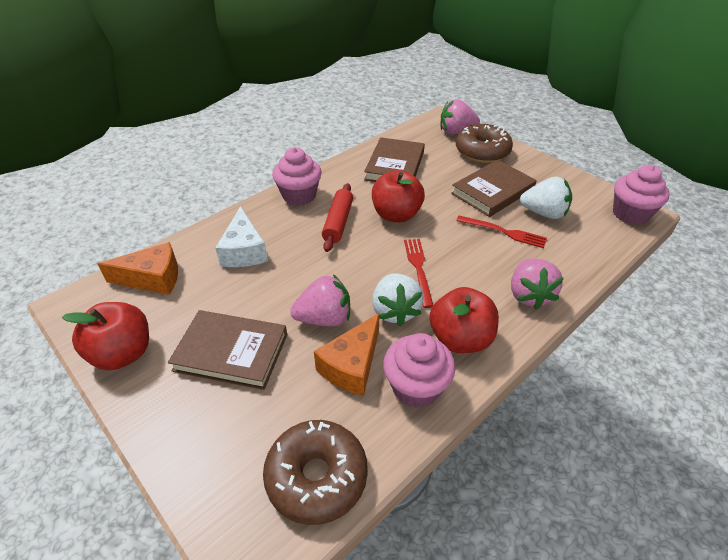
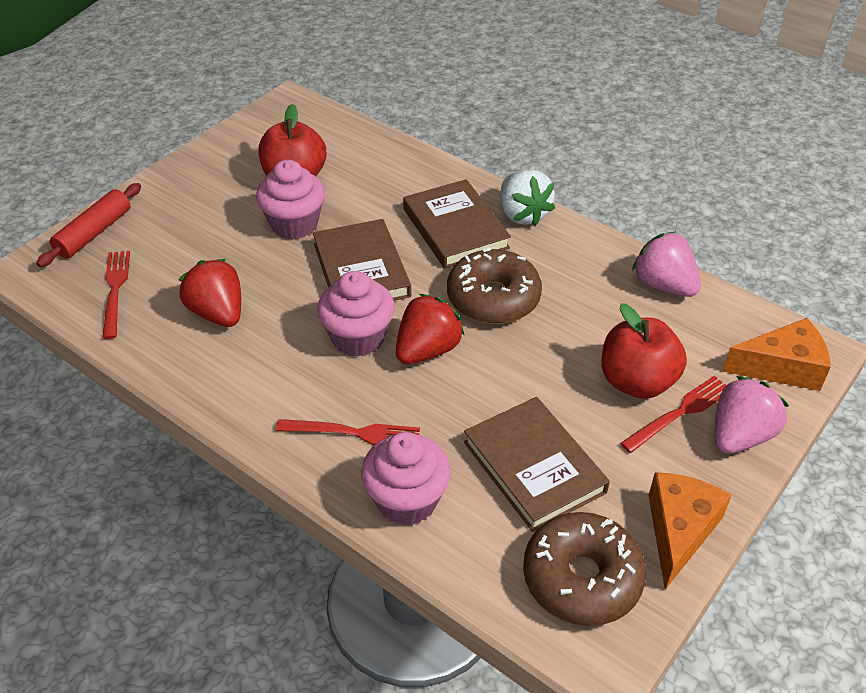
pink strawberry: 3 -> 2
red apple: 3 -> 2
red fork: 2 -> 3
red strawberry: 0 -> 2
white cheese: 1 -> 0
white strawberry: 2 -> 1

